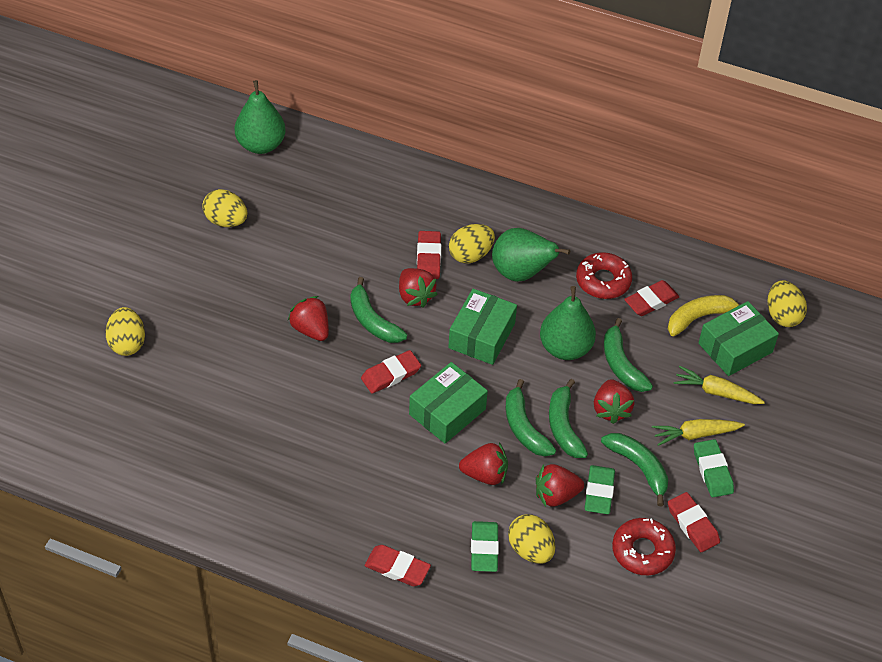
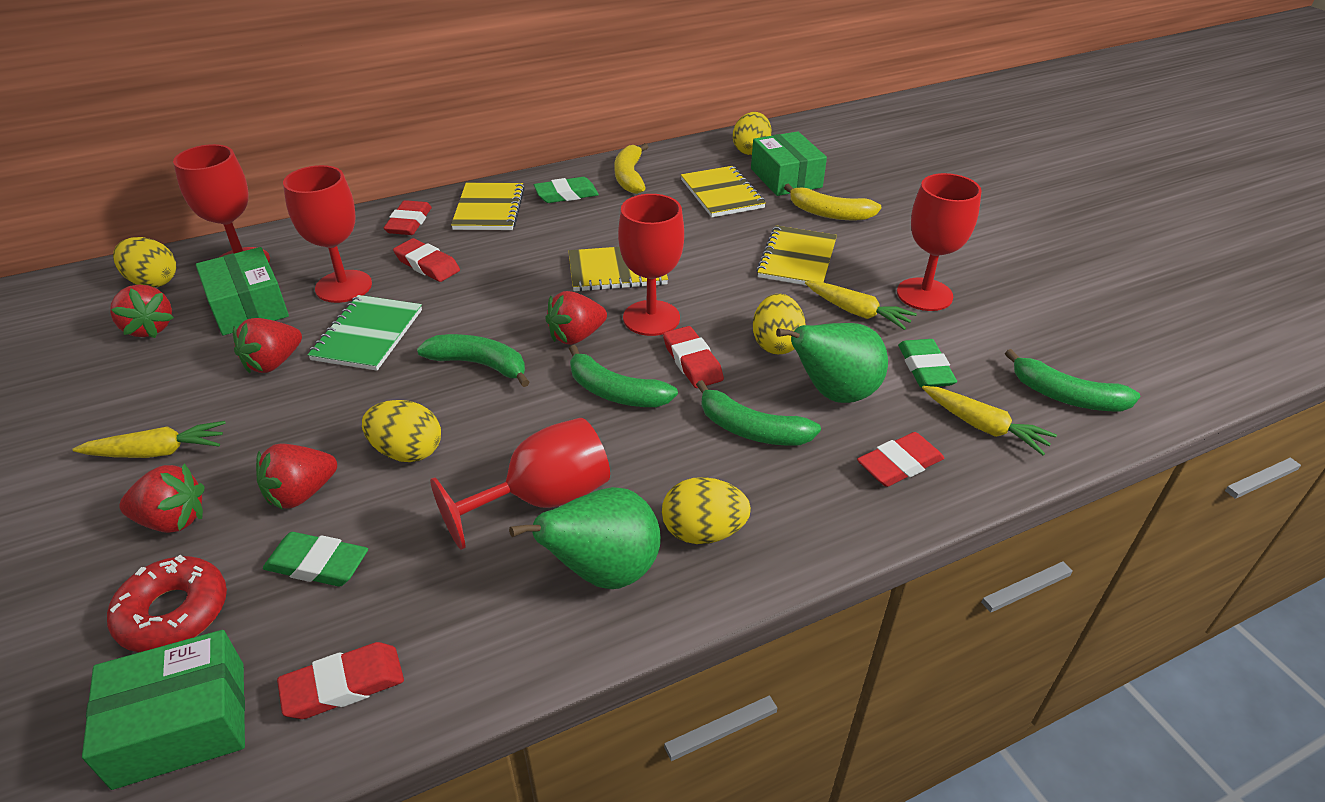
green banana: 5 -> 4
green notebook: 0 -> 1
green pear: 3 -> 2
red donut: 2 -> 1
red goblet: 0 -> 5
yellow banana: 1 -> 2
yellow carrot: 2 -> 3
yellow notebook: 0 -> 4

